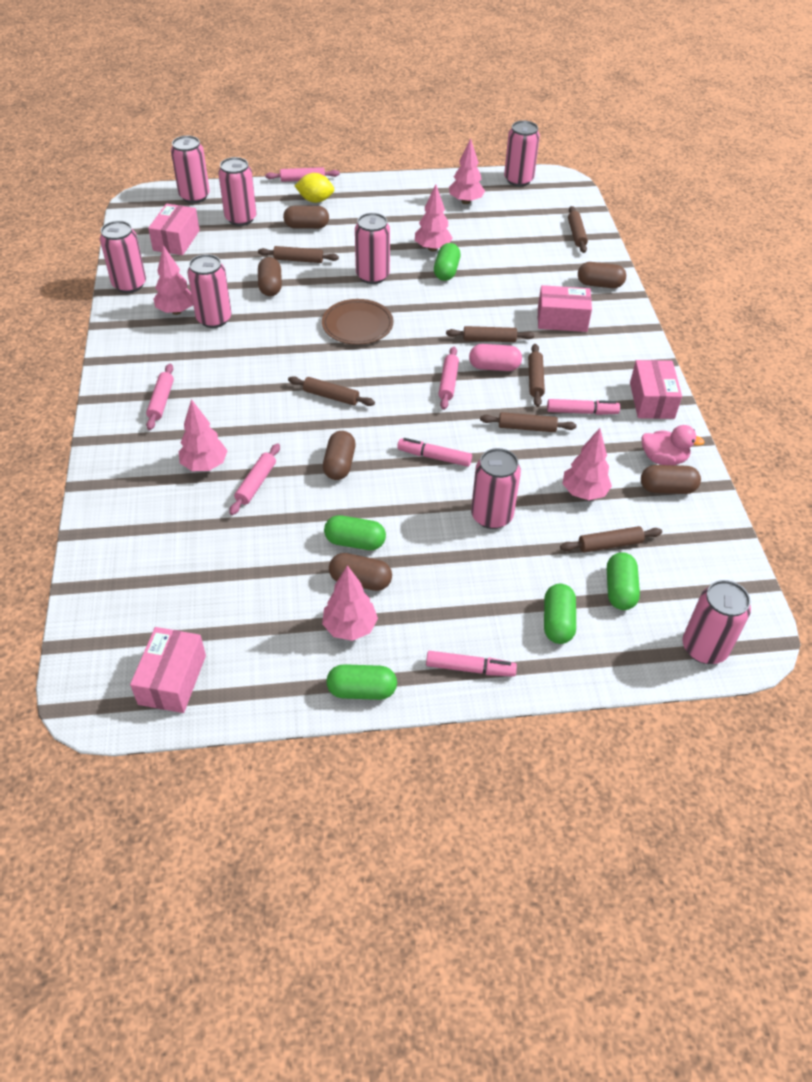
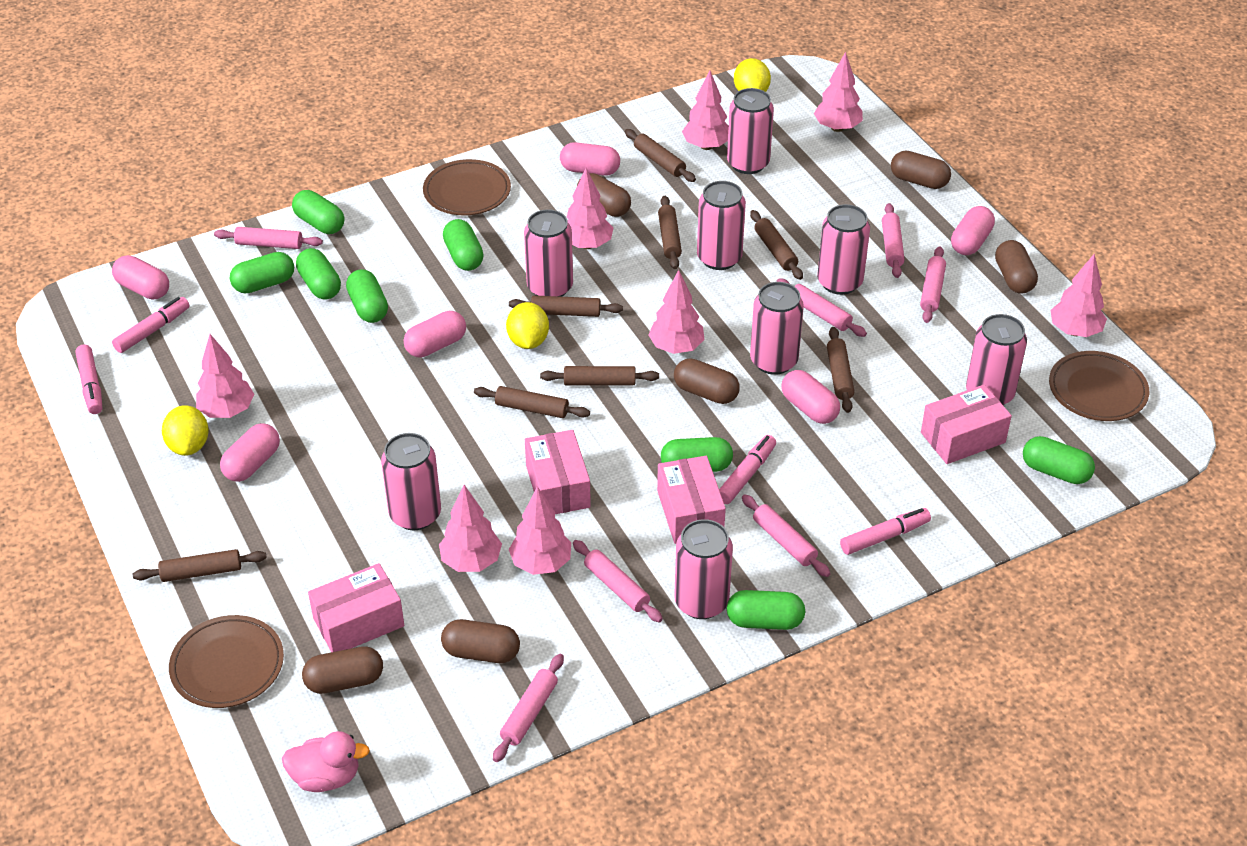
brown plate: 1 -> 3
brown rolling pin: 7 -> 8
green capsule: 5 -> 8
pink capsule: 1 -> 6
pink marker: 3 -> 4
pink rolling pin: 4 -> 7
pink tree: 6 -> 8
yellow lemon: 1 -> 3

